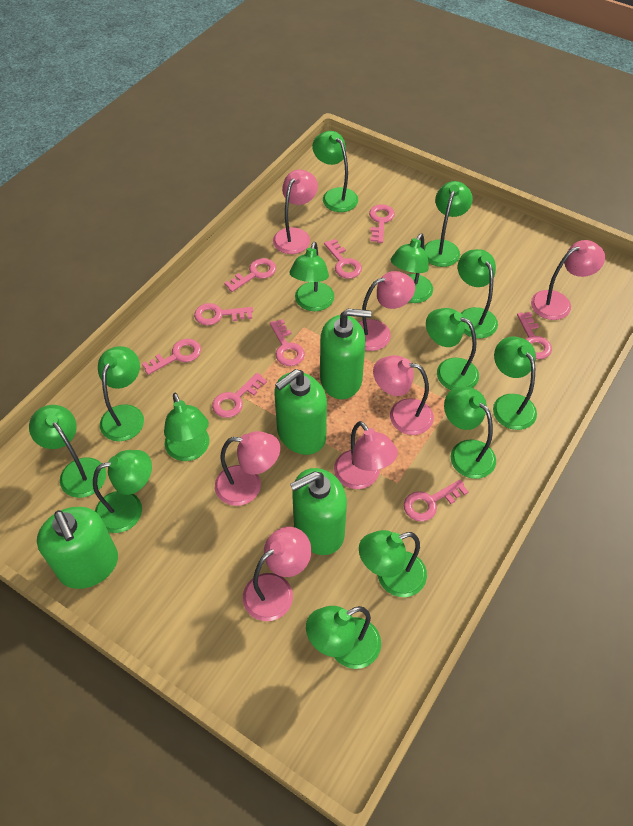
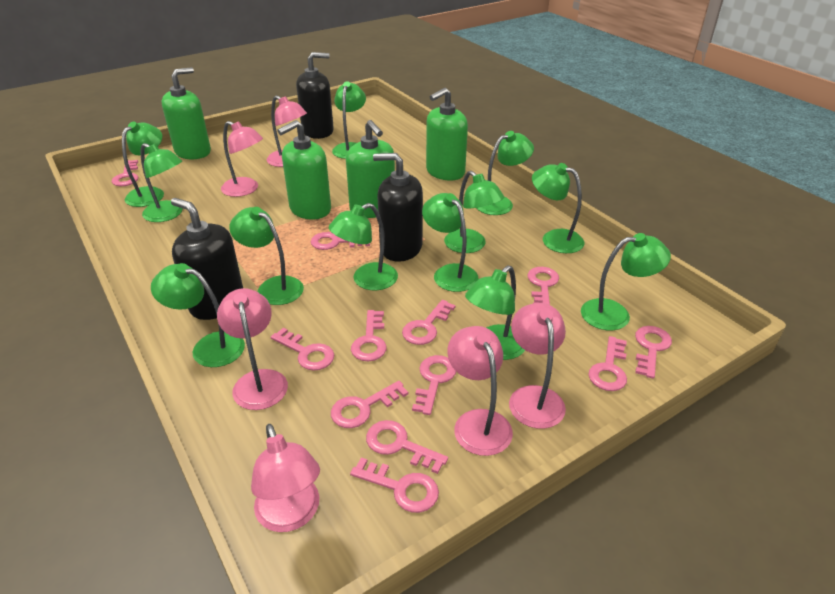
black soap dispenser: 0 -> 3
green lamp: 14 -> 12
pink key: 9 -> 12
pink lamp: 7 -> 6

